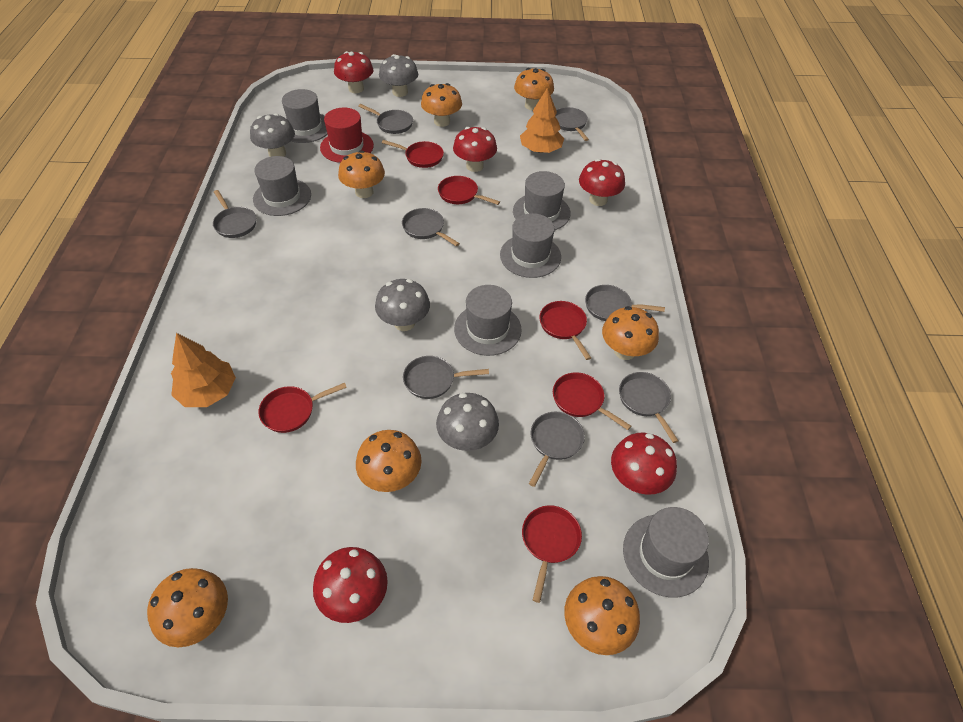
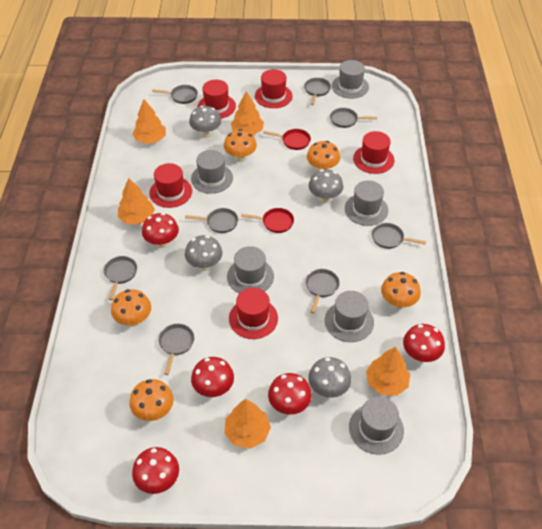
orange mushroom: 7 -> 5
orange tree: 2 -> 5
red hat: 1 -> 5
red pan: 6 -> 2

